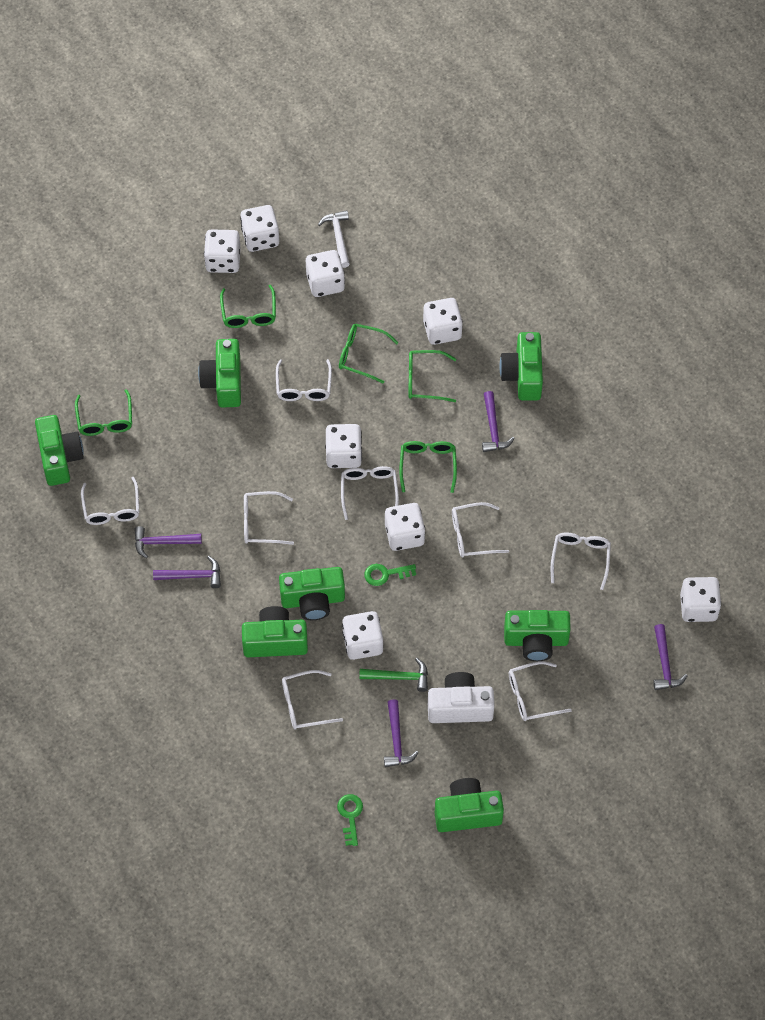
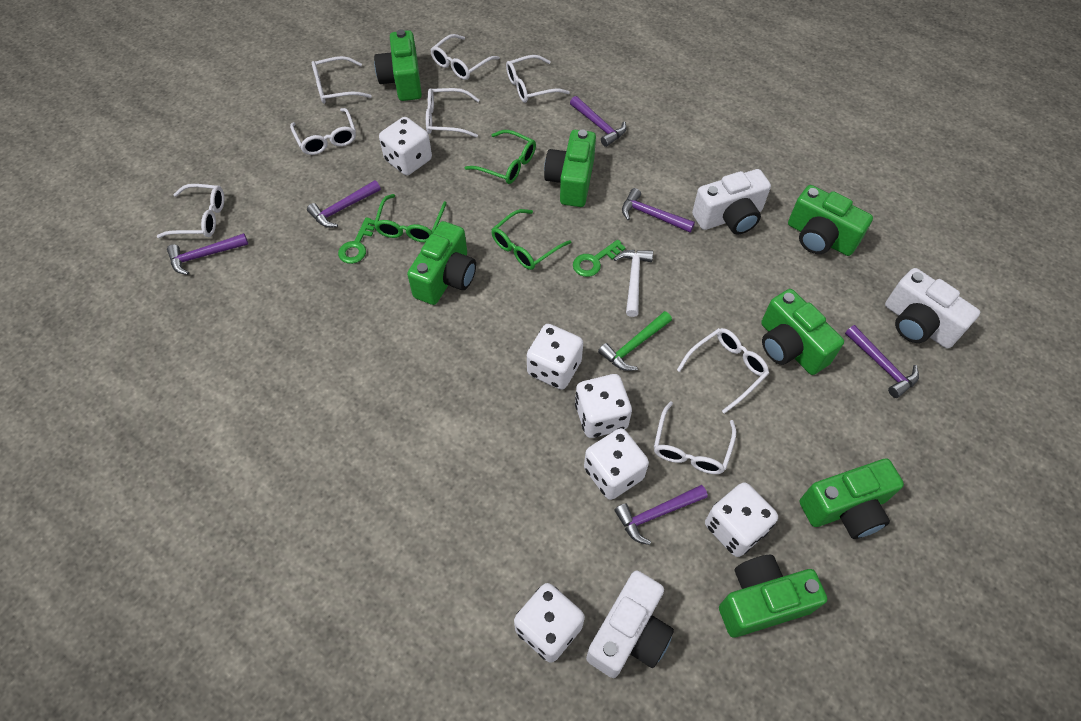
green glasses: 5 -> 3
purple hammer: 5 -> 6
white camera: 1 -> 3
white dice: 8 -> 6

